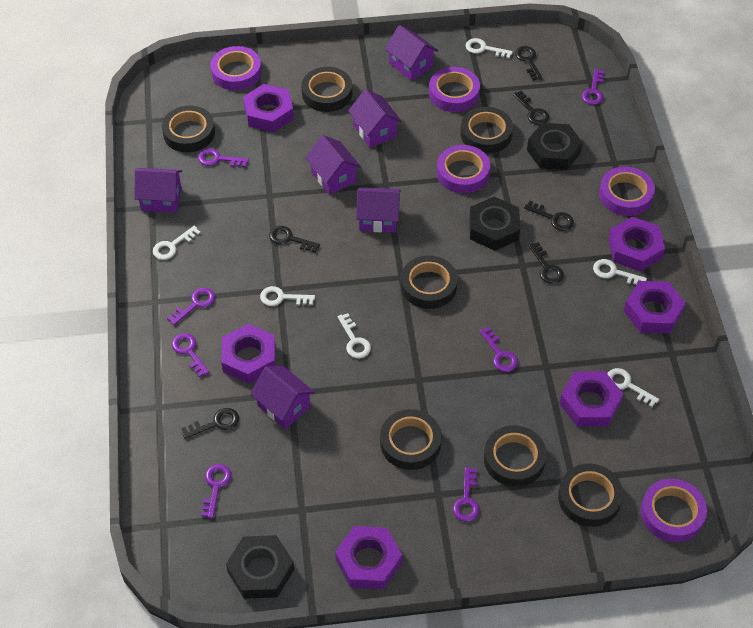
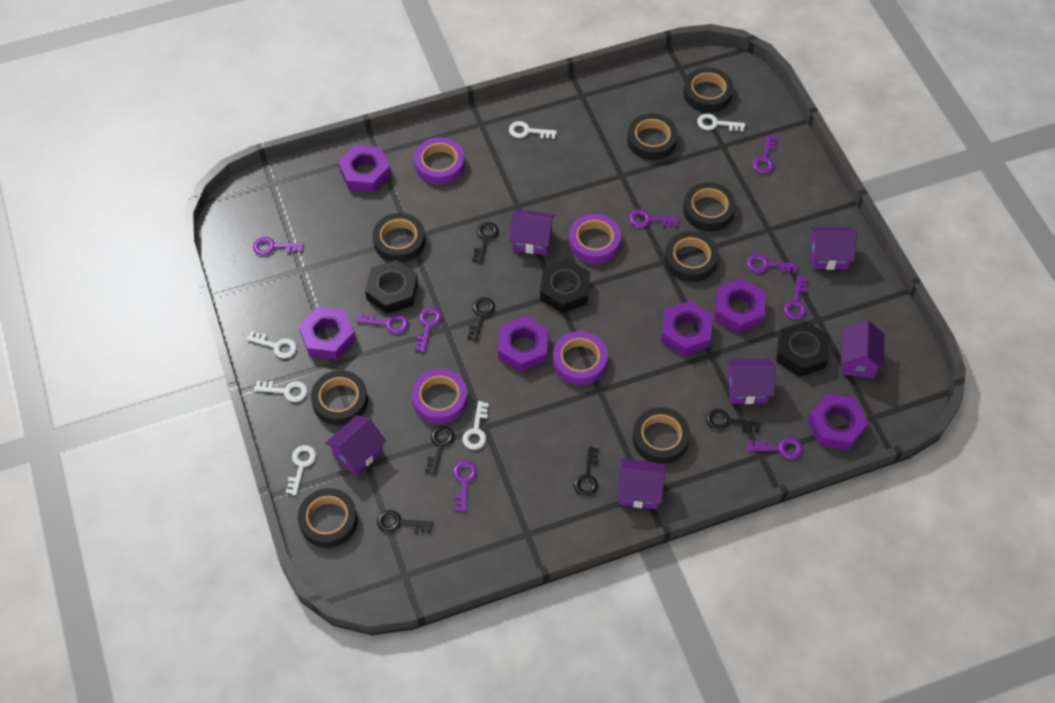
black tape: 7 -> 8
purple key: 7 -> 9
purple tape: 5 -> 4

